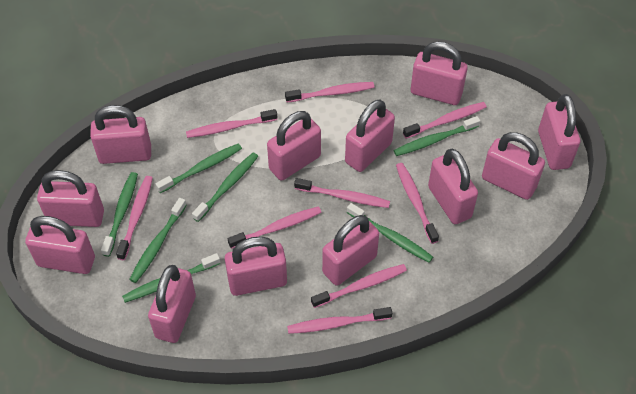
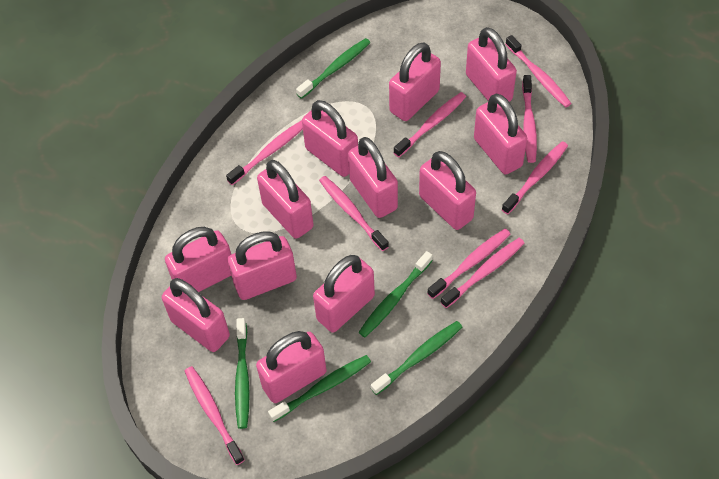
green toothbrush: 7 -> 5

